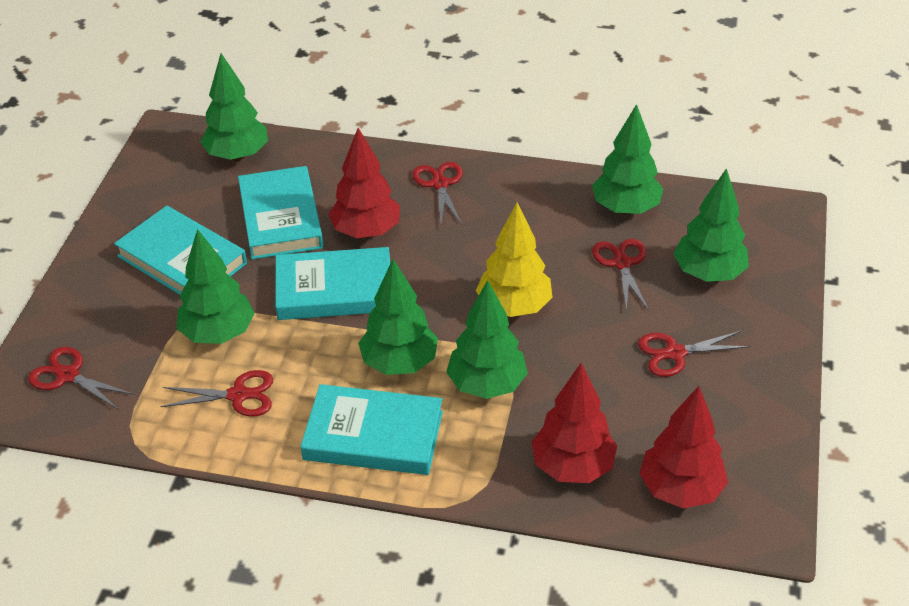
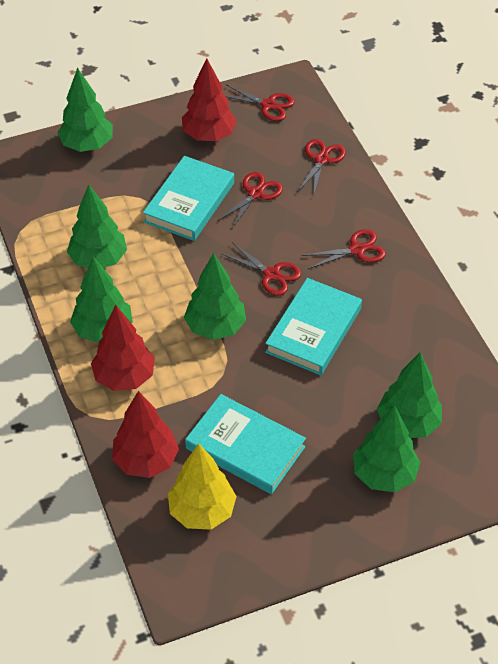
turquoise book: 4 -> 3

